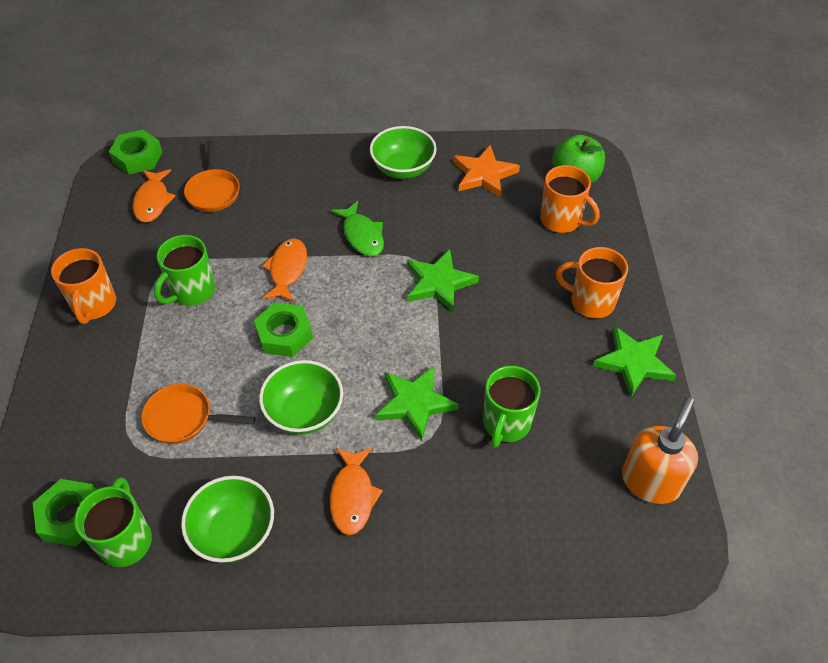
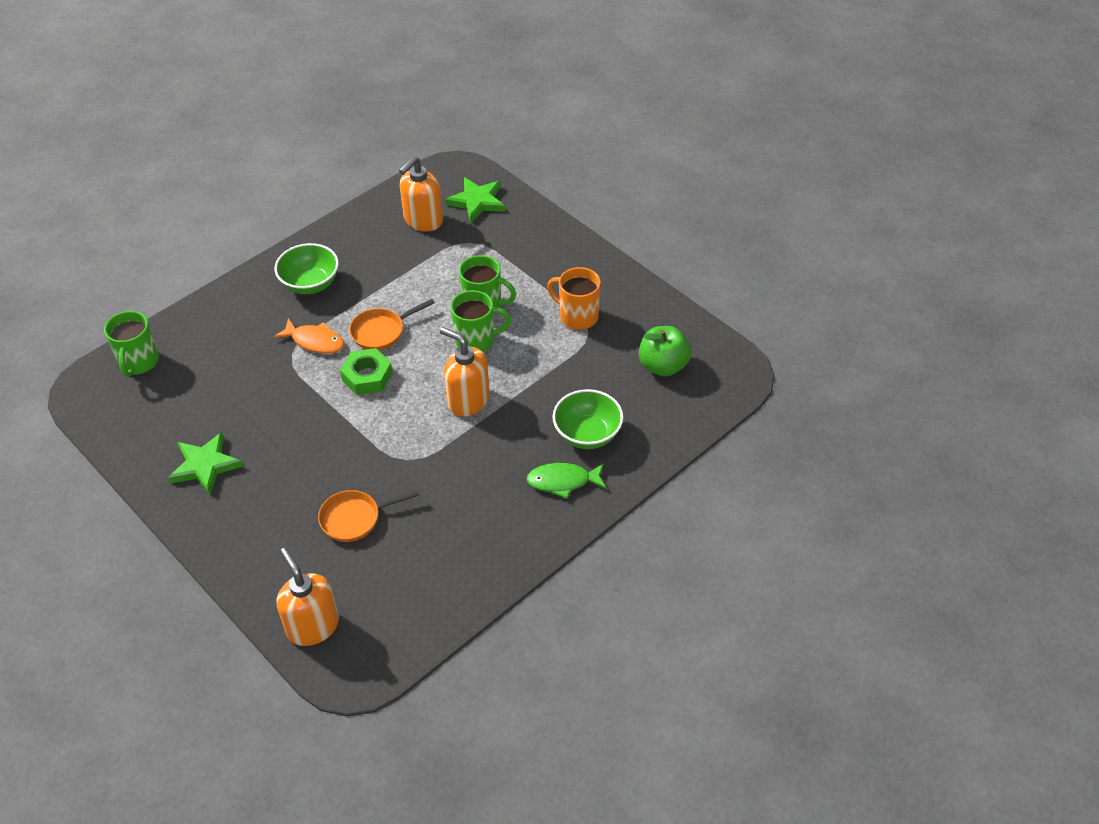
green bowl: 3 -> 2
green nut: 3 -> 1
green star: 3 -> 2
orange fish: 3 -> 1
orange mug: 3 -> 1
orange soap dispenser: 1 -> 3
orange star: 1 -> 0

